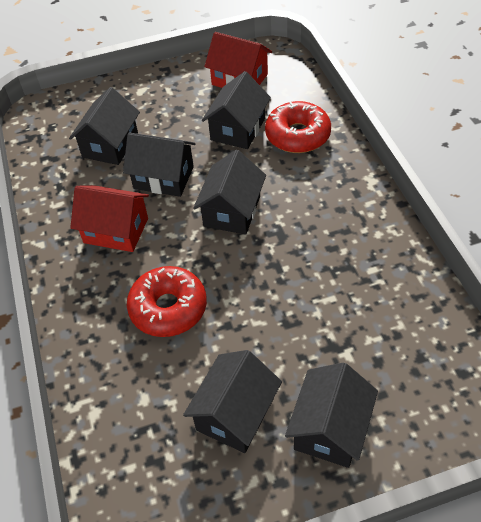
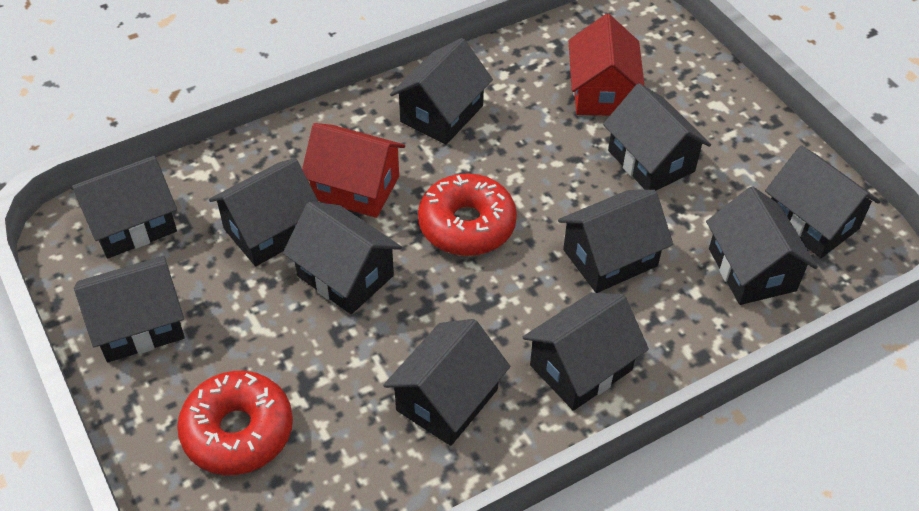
black house: 6 -> 11

